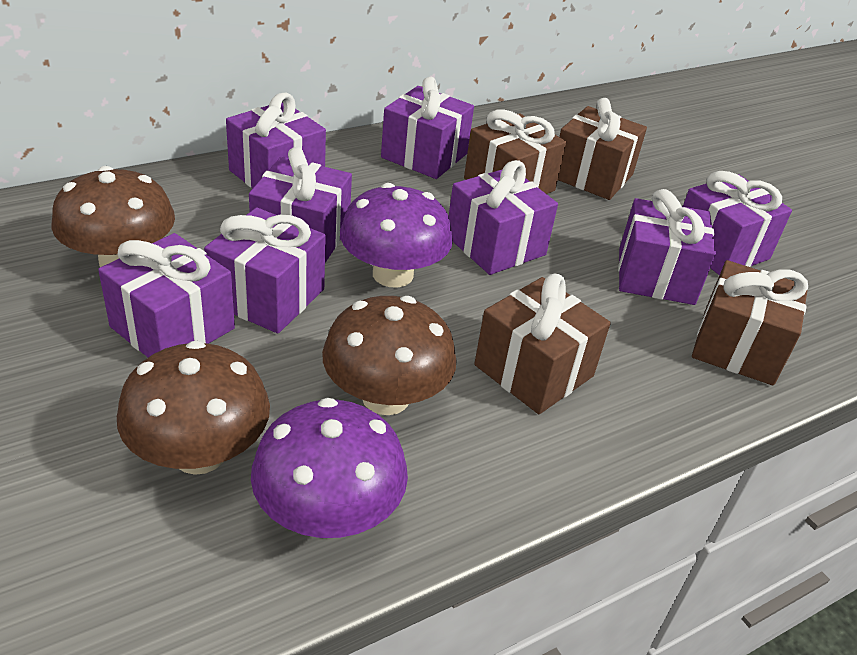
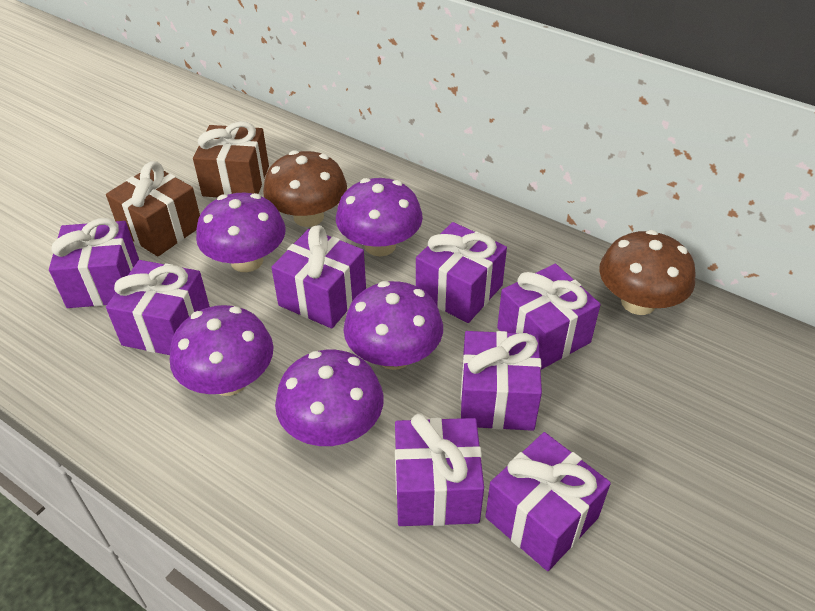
brown gift: 4 -> 2
brown mushroom: 3 -> 2
purple mushroom: 2 -> 5

